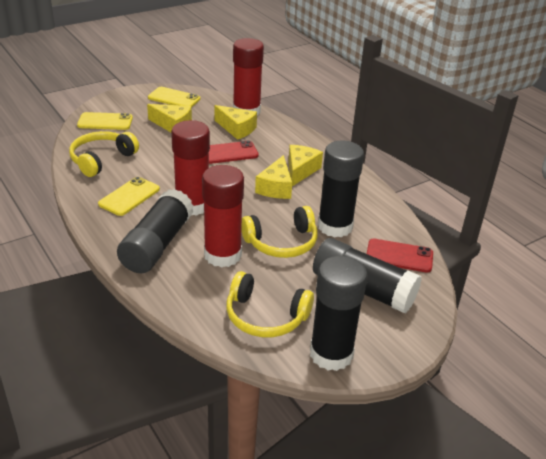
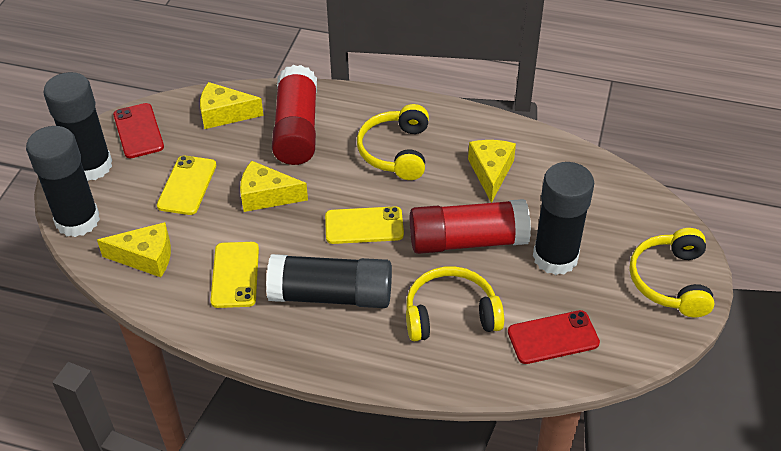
red glue stick: 3 -> 2

